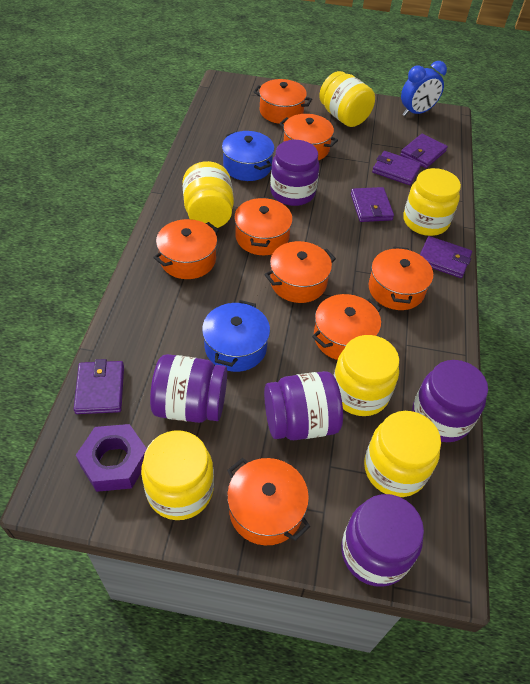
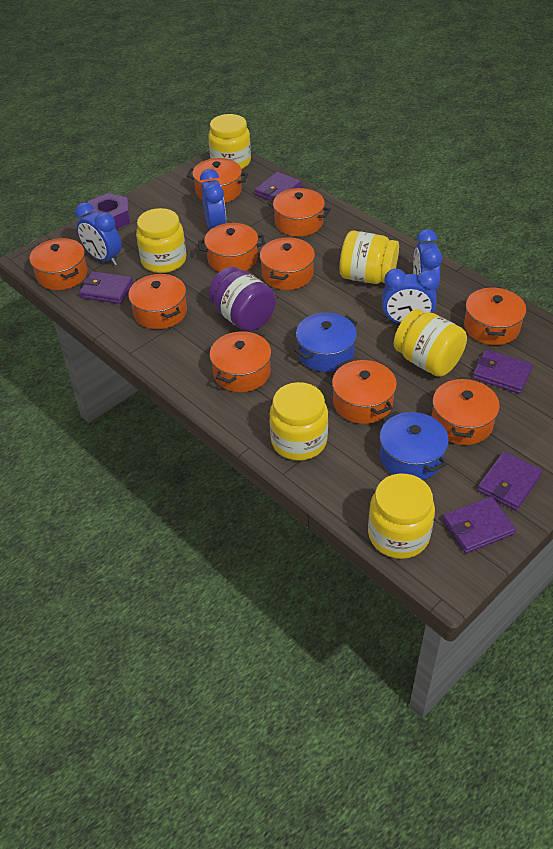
blue clock: 1 -> 4
orange pot: 8 -> 10
purple jar: 5 -> 1

